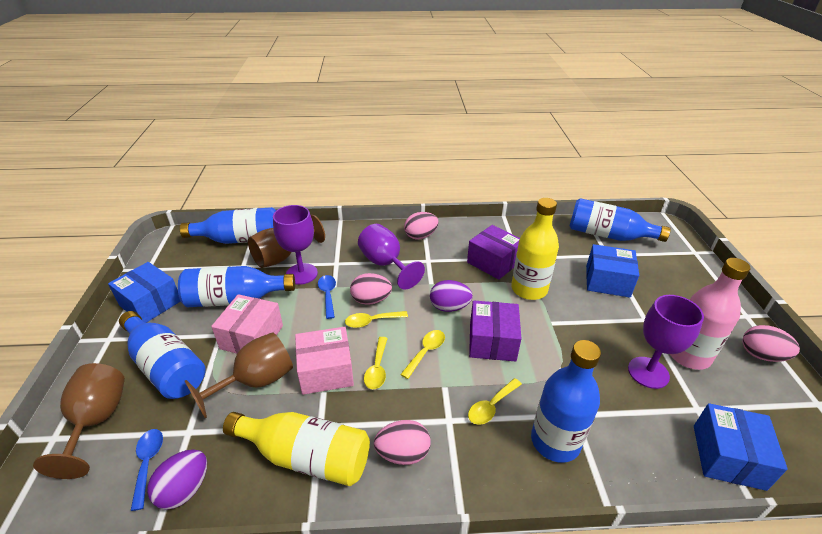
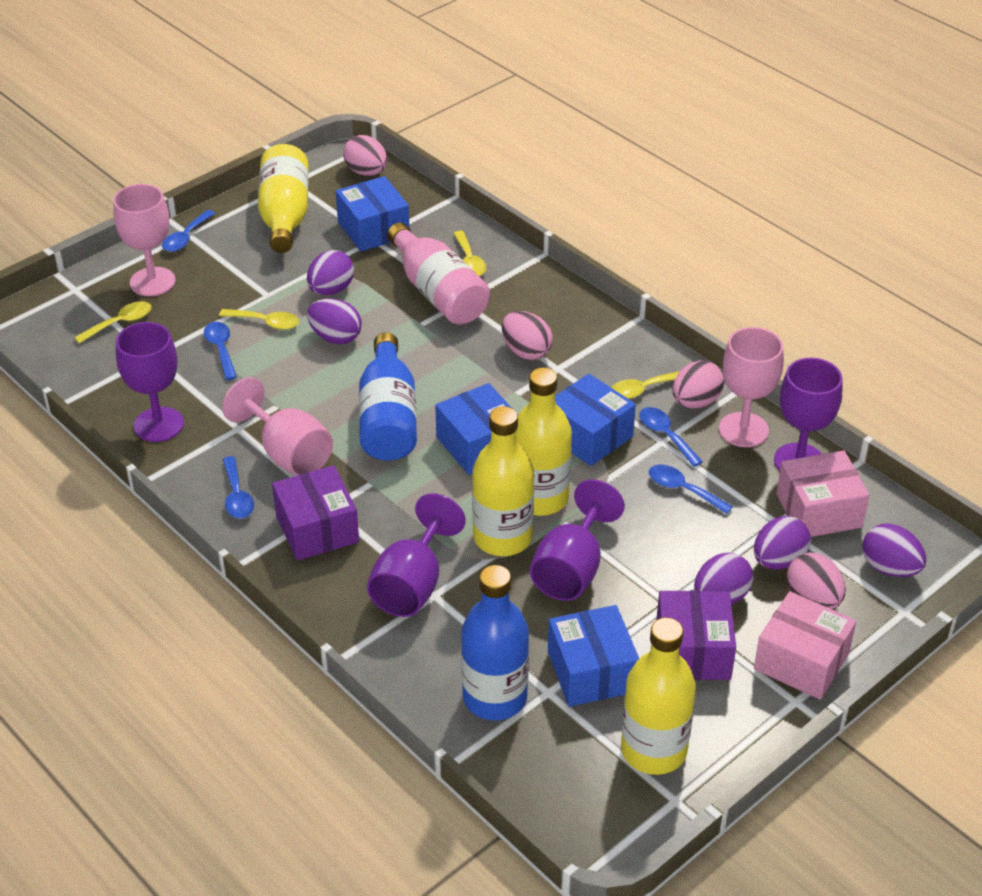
blue bottle: 5 -> 2
blue box: 3 -> 4
blue spoon: 2 -> 5
brown goblet: 3 -> 0
pink goblet: 0 -> 3
purple egg: 2 -> 5
purple goblet: 3 -> 4
yellow bottle: 2 -> 4

